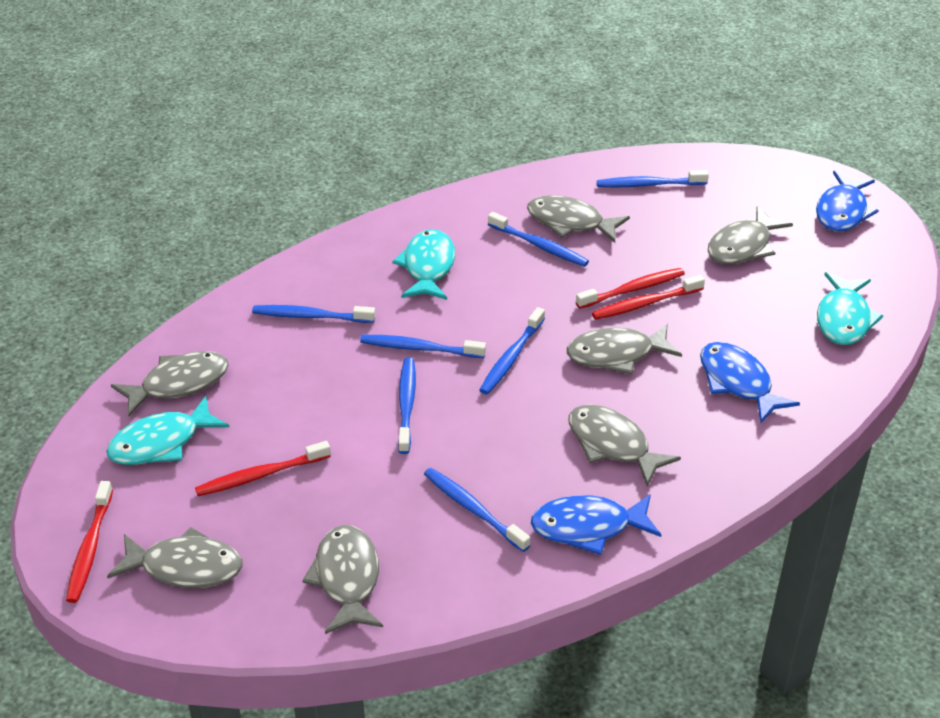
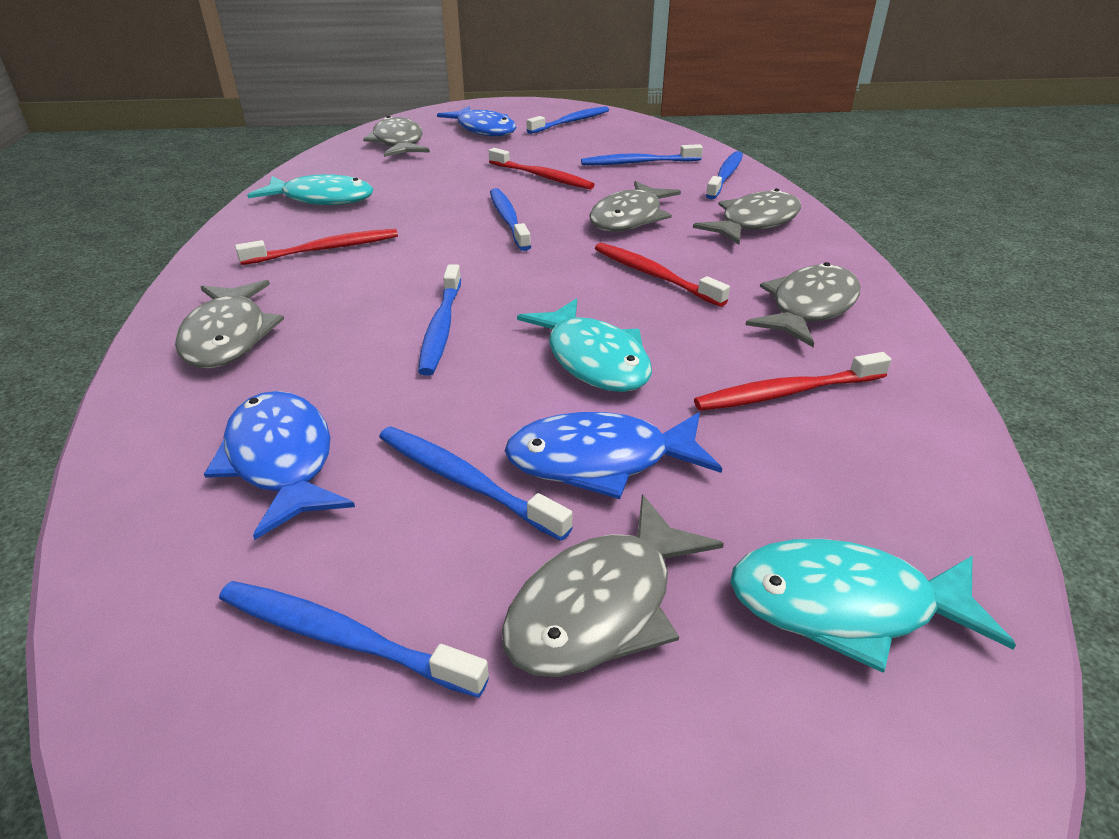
grey fish: 7 -> 6

